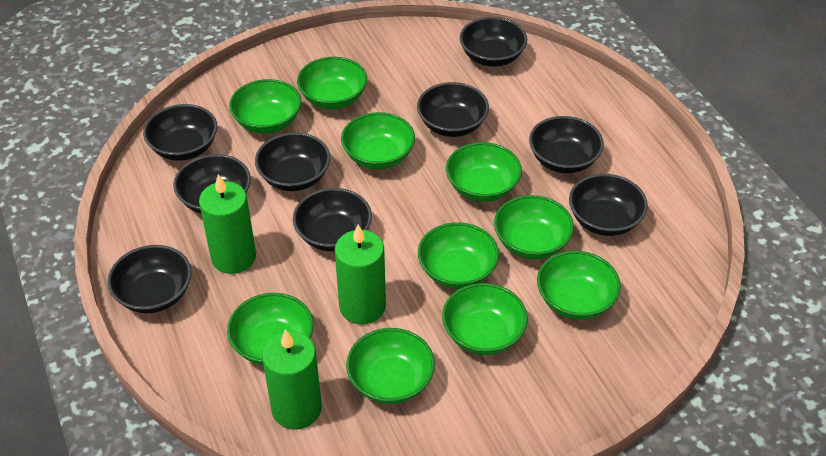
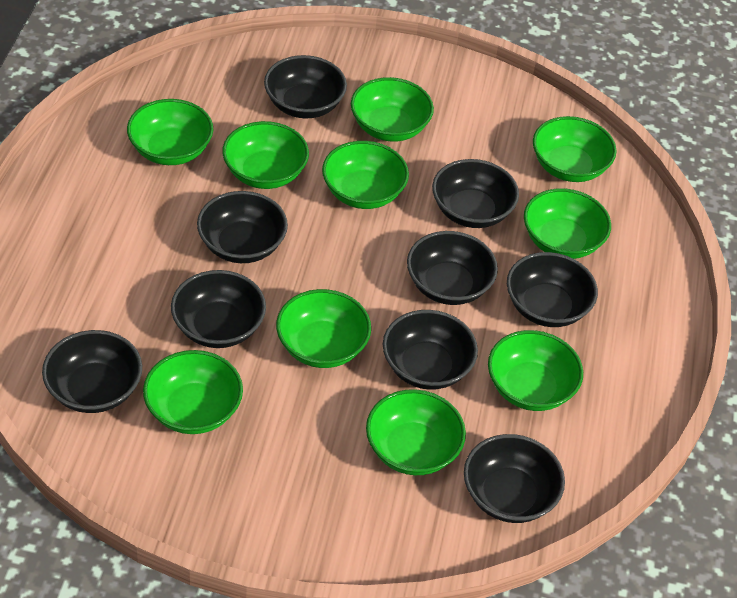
green candle: 3 -> 0

